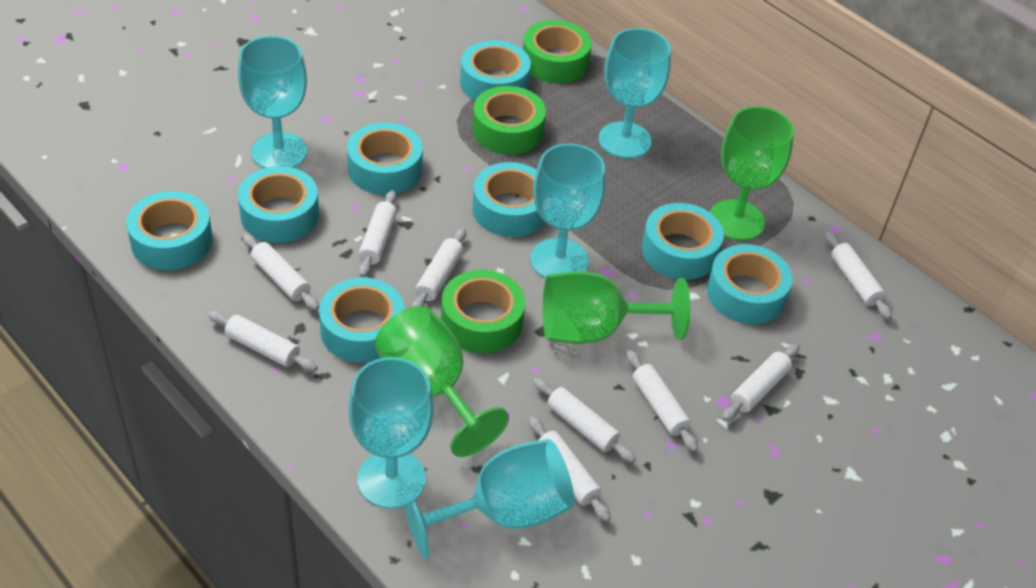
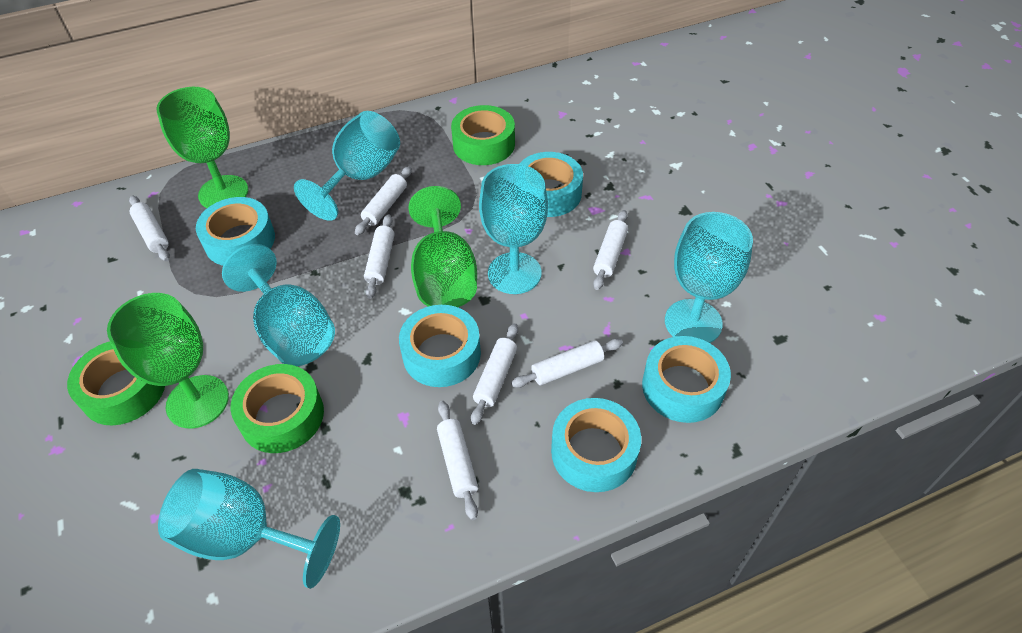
turquoise tape: 8 -> 5
white rolling pin: 9 -> 7

